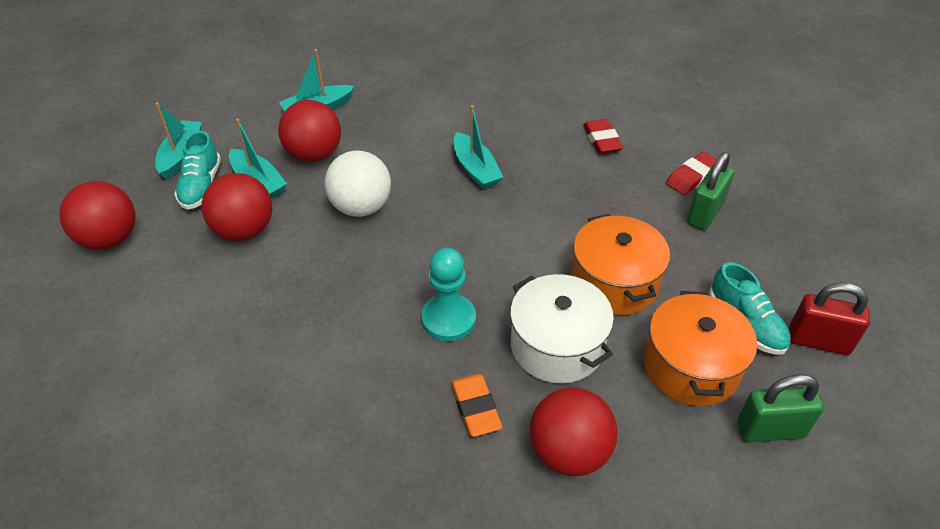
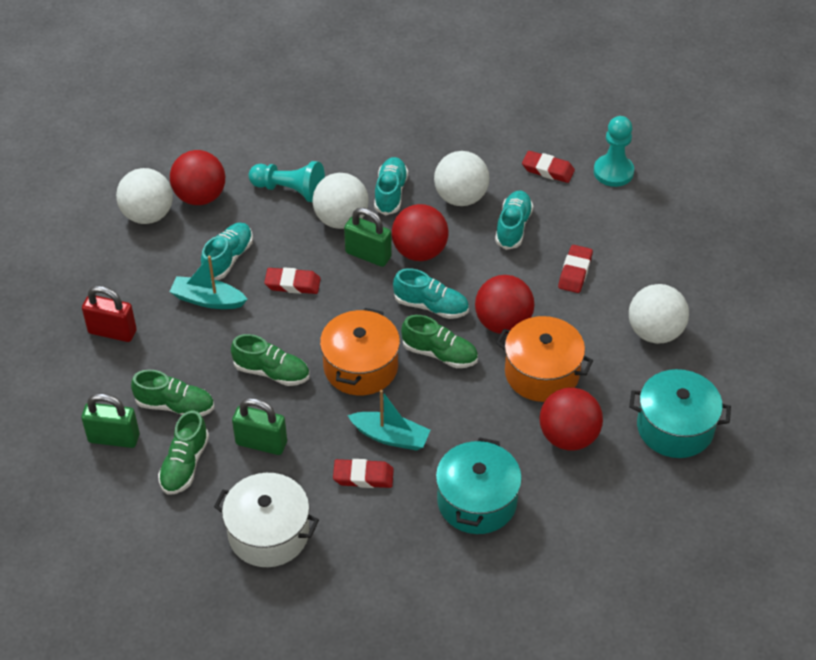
green padlock: 2 -> 3
green shoe: 0 -> 4
orange eraser: 1 -> 0
red eraser: 2 -> 4
turquoise boat: 4 -> 2
turquoise pawn: 1 -> 2
turquoise pot: 0 -> 2
turquoise shoe: 2 -> 4
white ball: 1 -> 4

